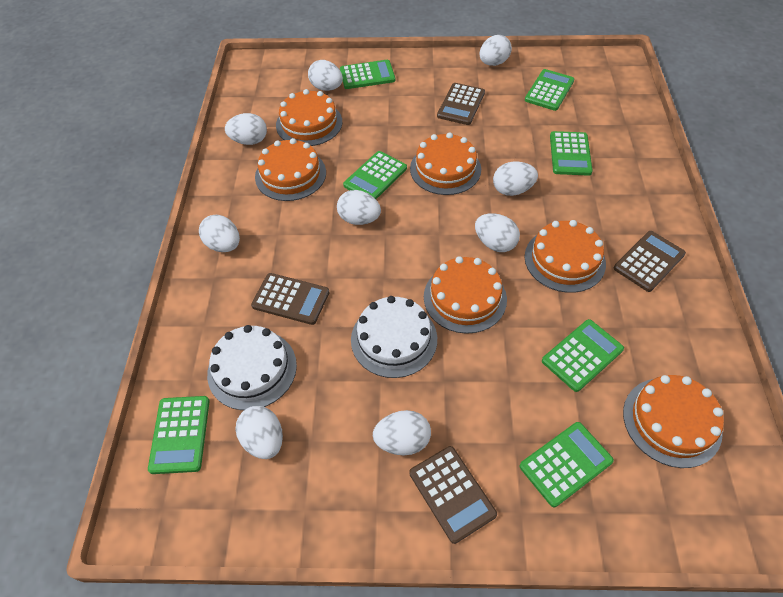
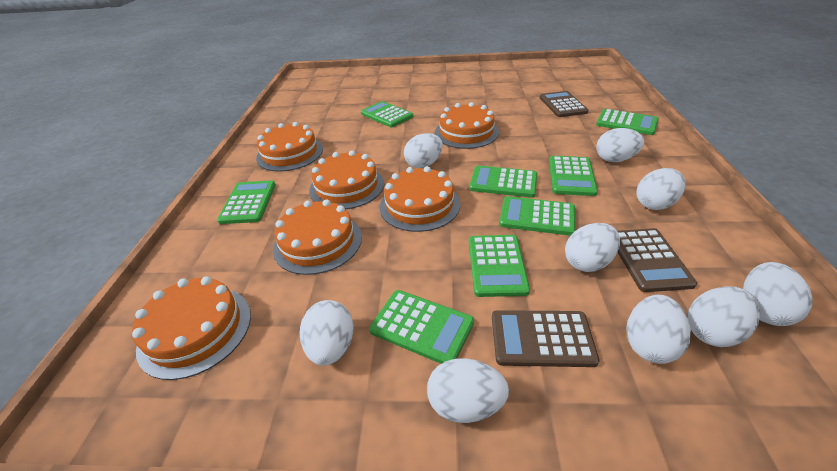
brown calculator: 4 -> 3
green calculator: 7 -> 8
white cake: 2 -> 0

